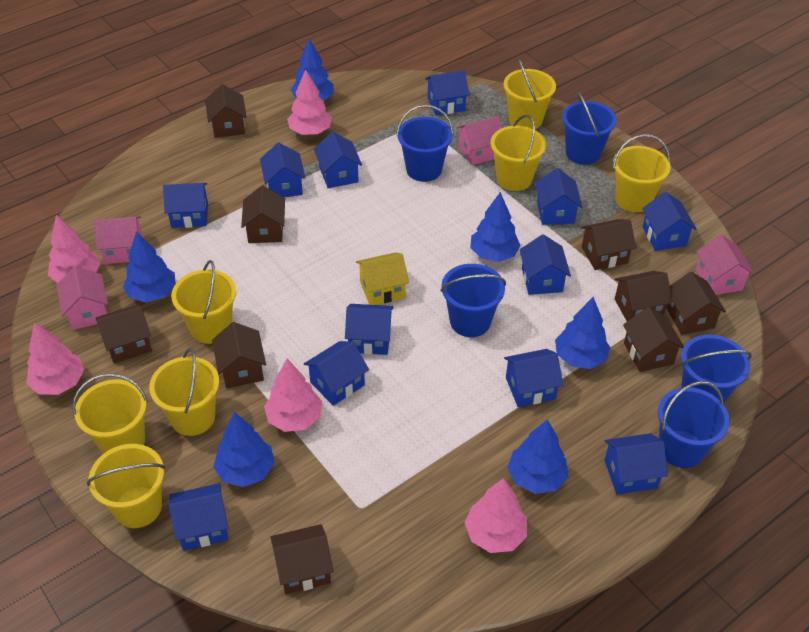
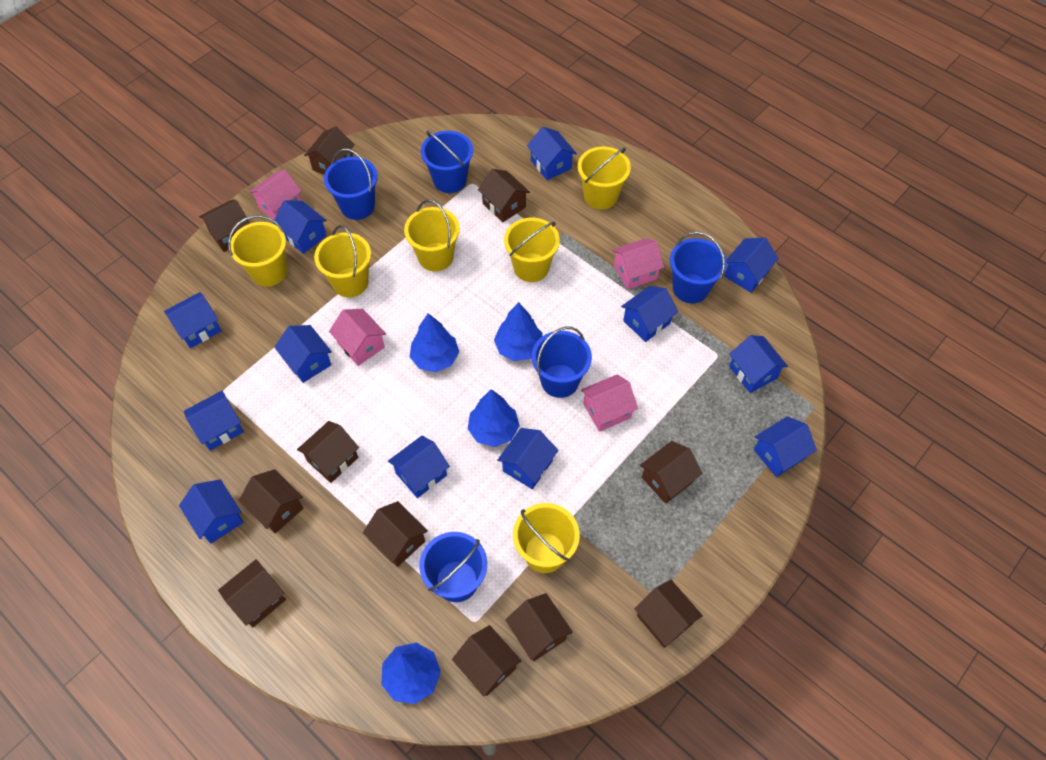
blue tree: 6 -> 4
brown house: 9 -> 11
pink tree: 5 -> 0
yellow bucket: 7 -> 6
yellow house: 1 -> 0

